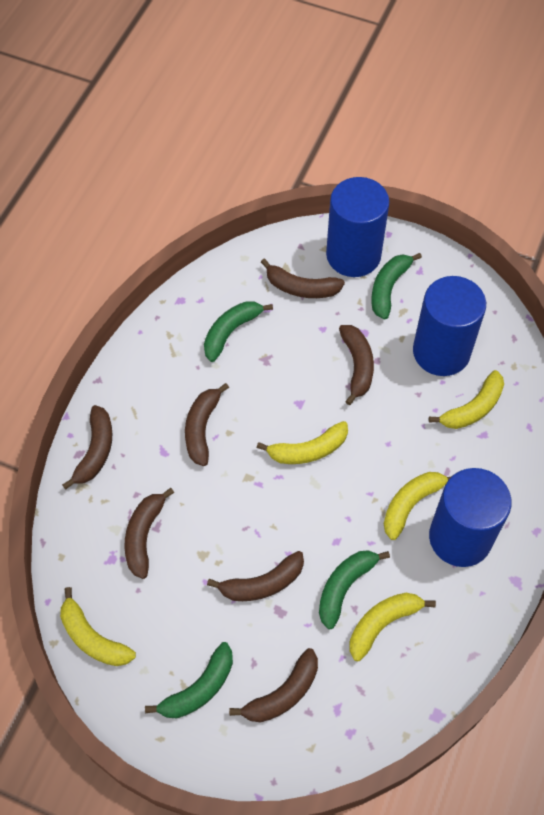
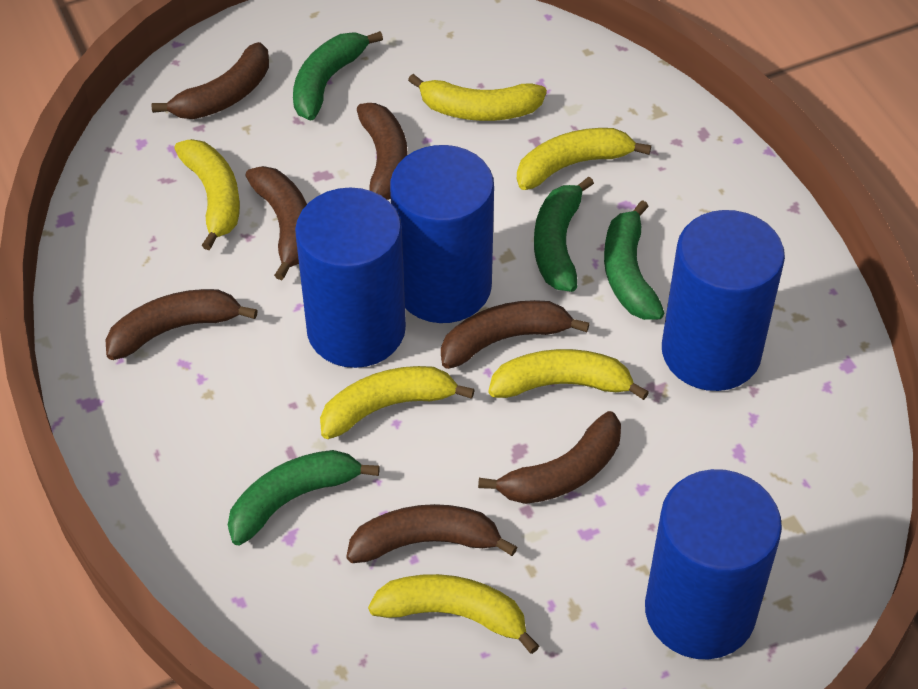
blue cylinder: 3 -> 4
yellow banana: 5 -> 6

